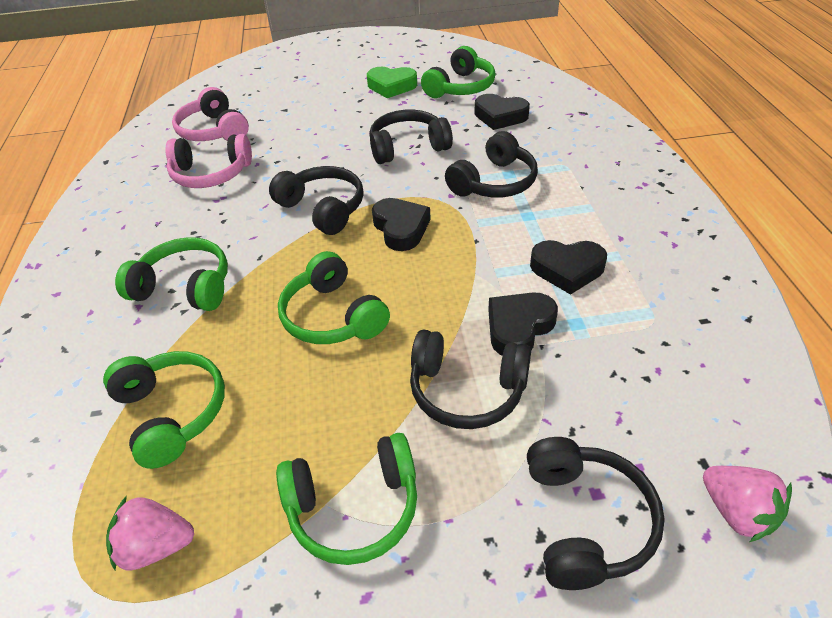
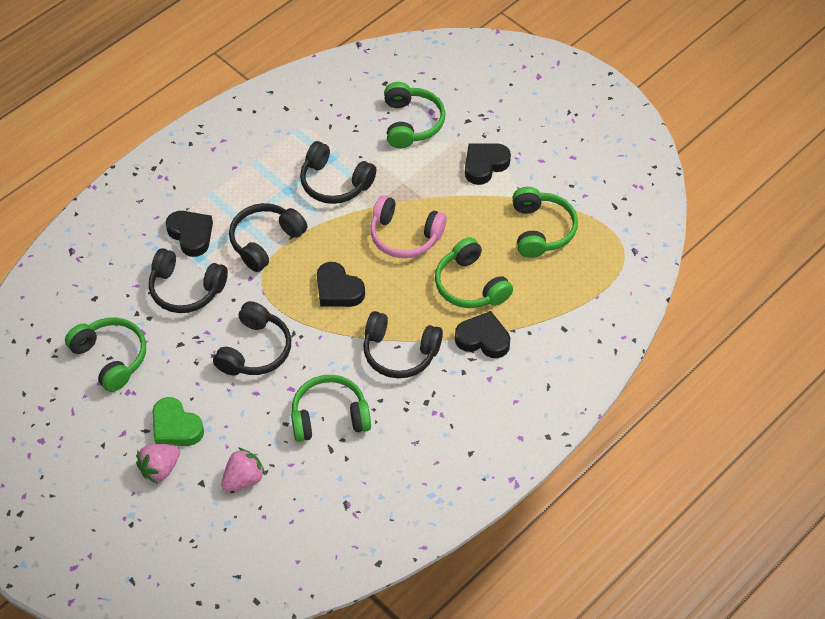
pink headphones: 2 -> 1

